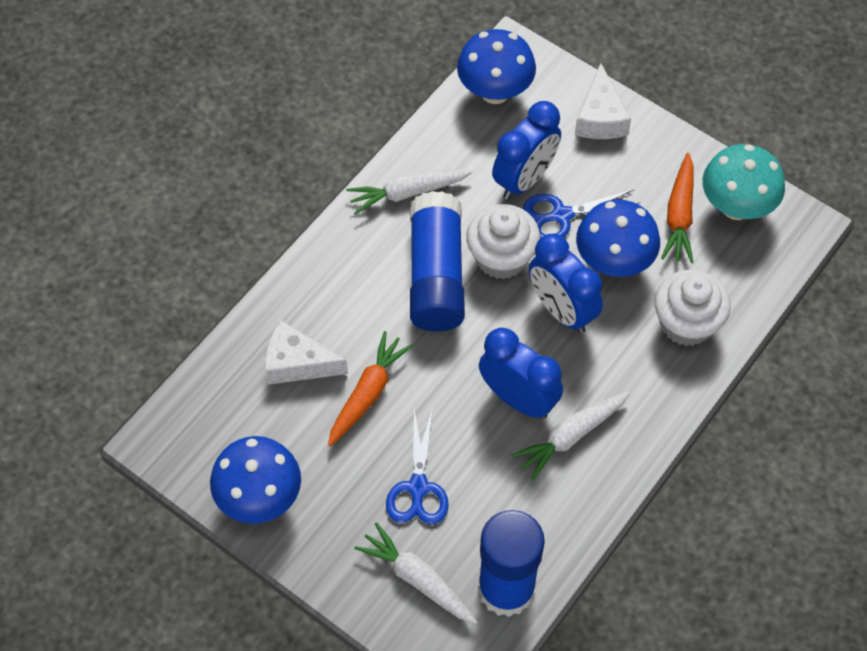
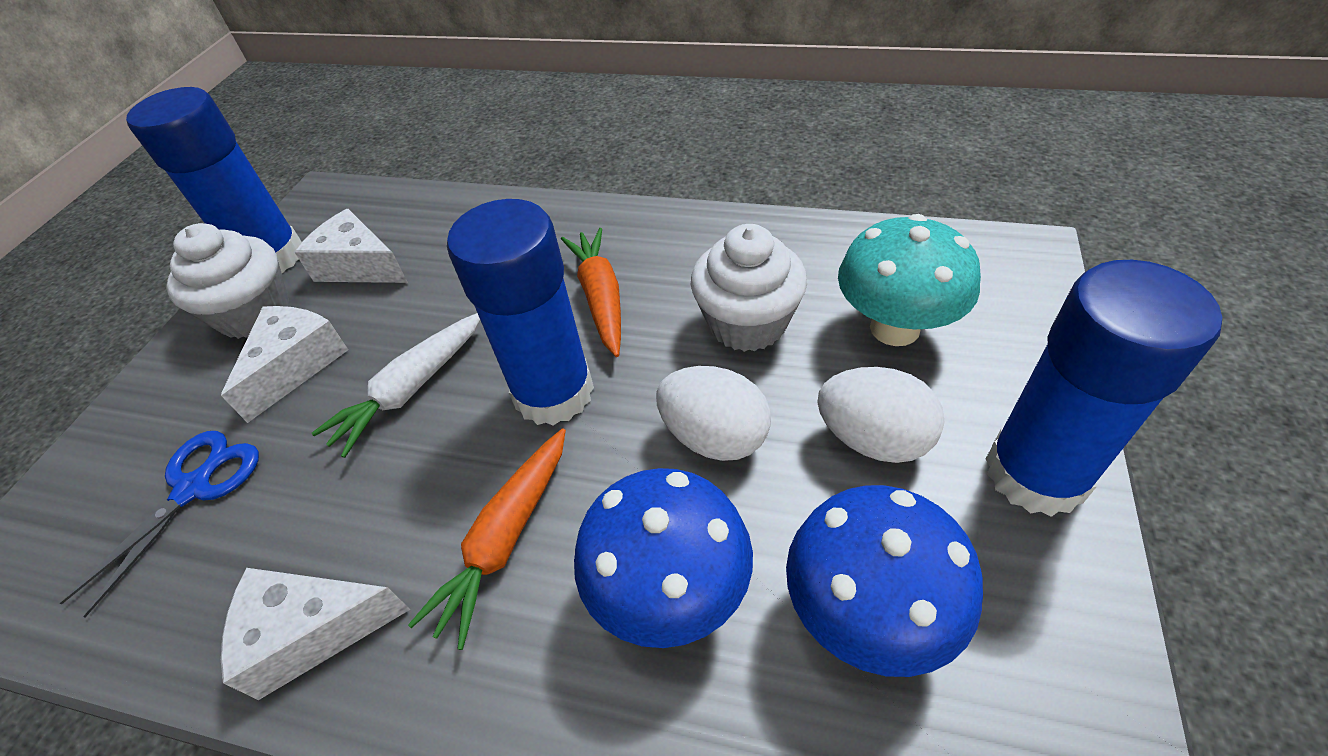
blue clock: 3 -> 0
blue glue stick: 2 -> 3
blue mushroom: 3 -> 2
blue scissors: 2 -> 1
white carrot: 3 -> 1
white cheese: 2 -> 3
white egg: 0 -> 2

